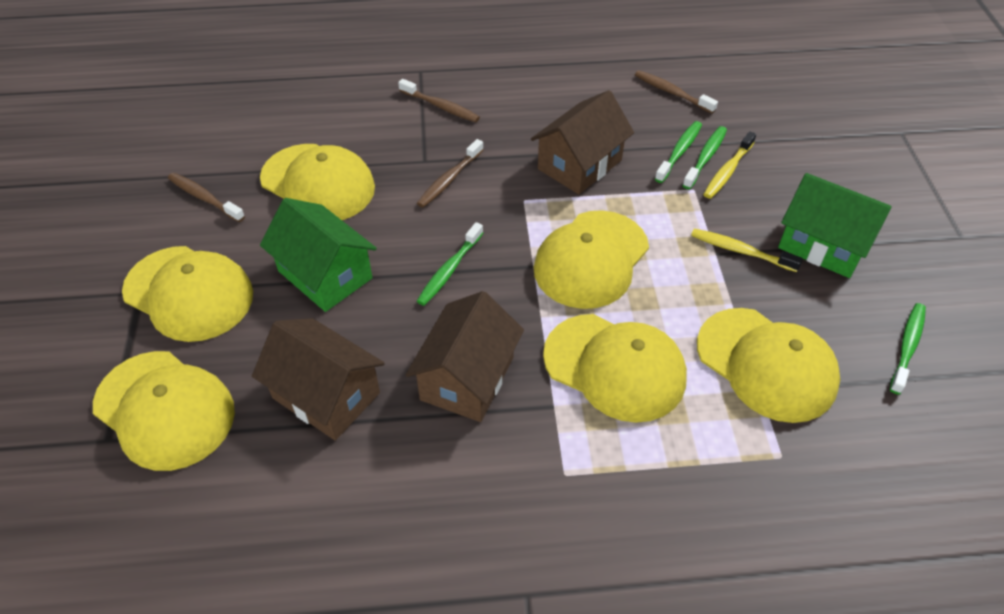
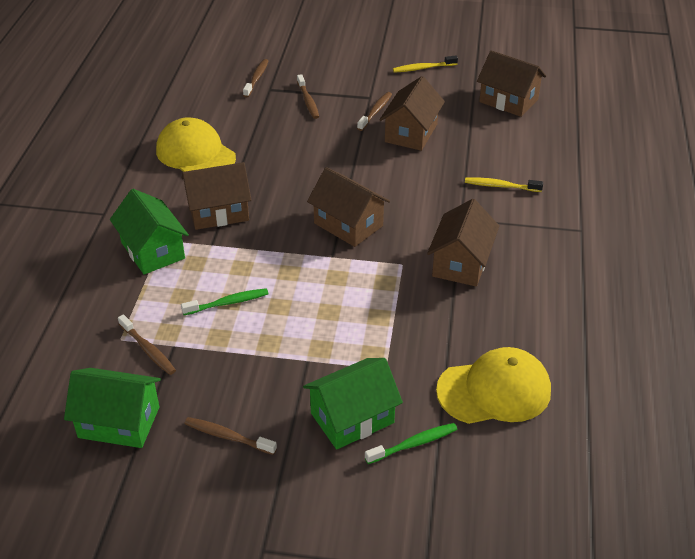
brown house: 3 -> 5
brown toothbrush: 4 -> 5
green house: 2 -> 3
green toothbrush: 4 -> 2
yellow cap: 6 -> 2

